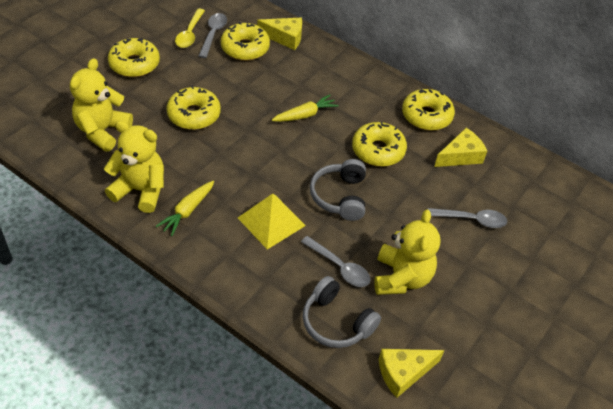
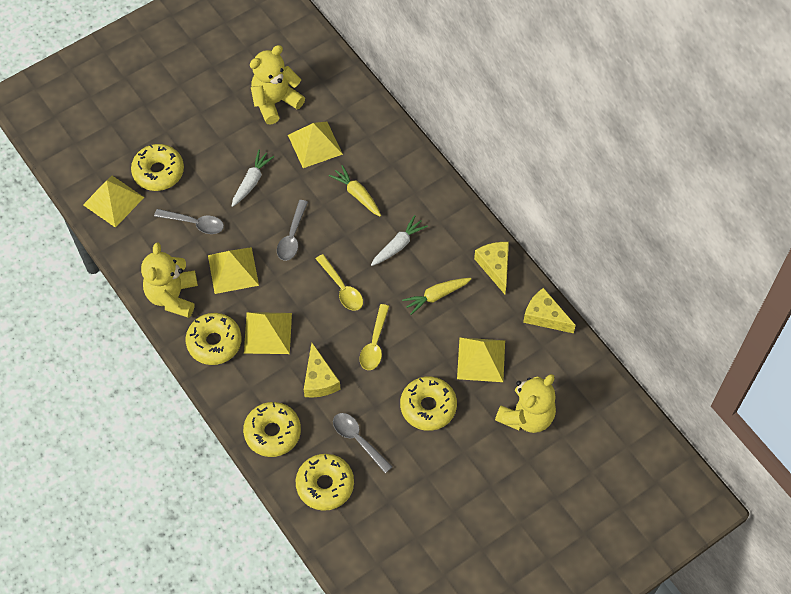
grey headphones: 2 -> 0
white carrot: 0 -> 2
yellow pyramid: 1 -> 5
yellow spoon: 1 -> 2

